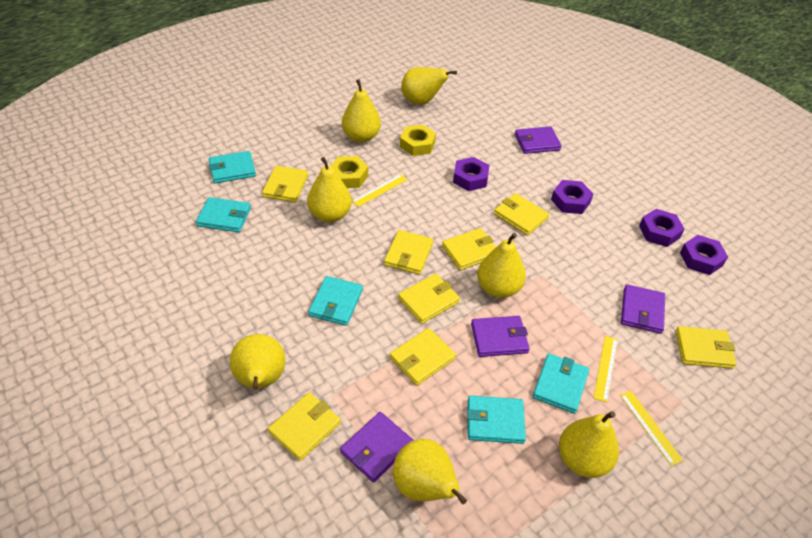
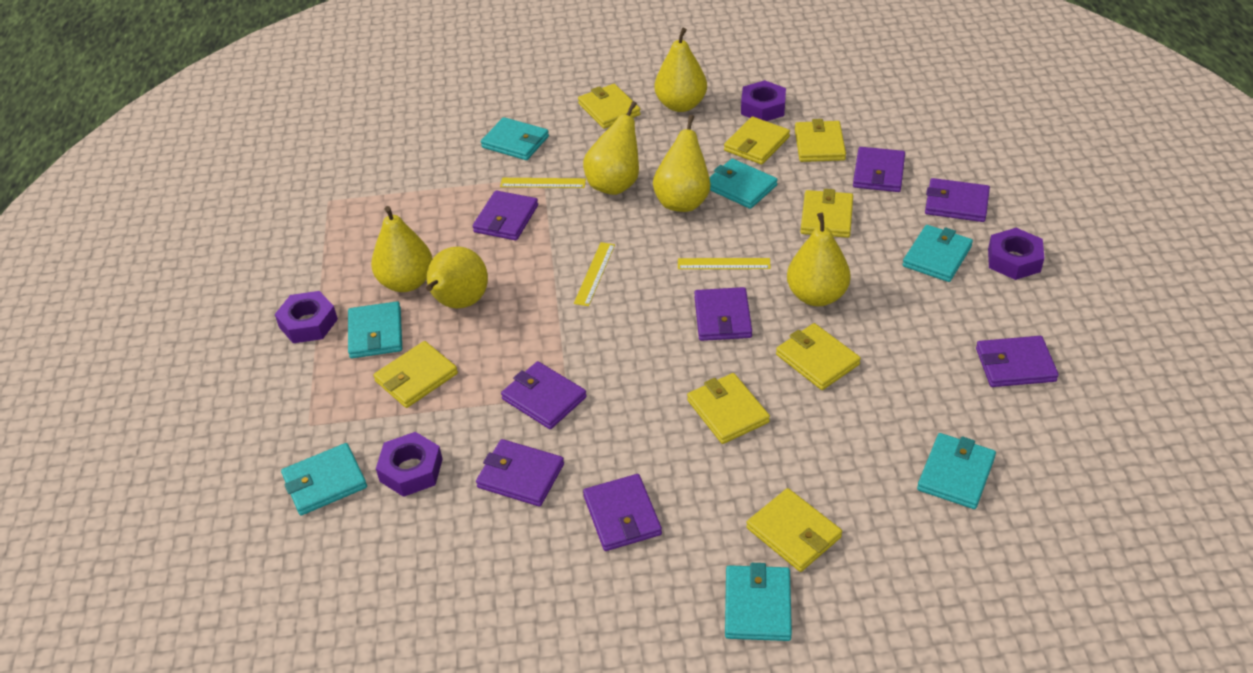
purple wallet: 4 -> 8
turquoise wallet: 5 -> 7
yellow nut: 2 -> 0
yellow pear: 7 -> 6

